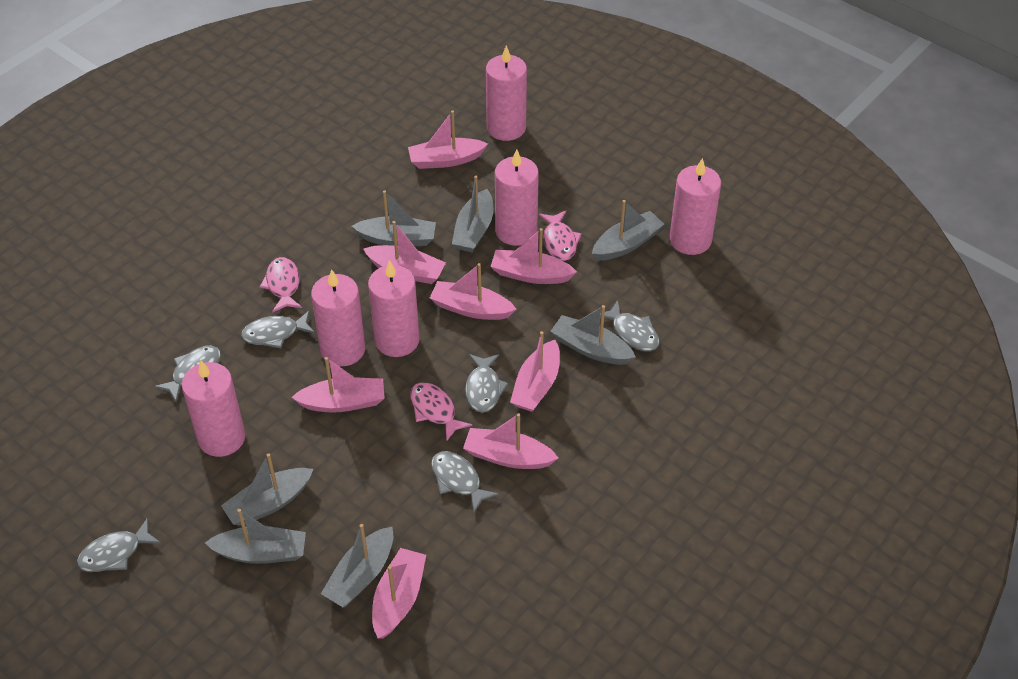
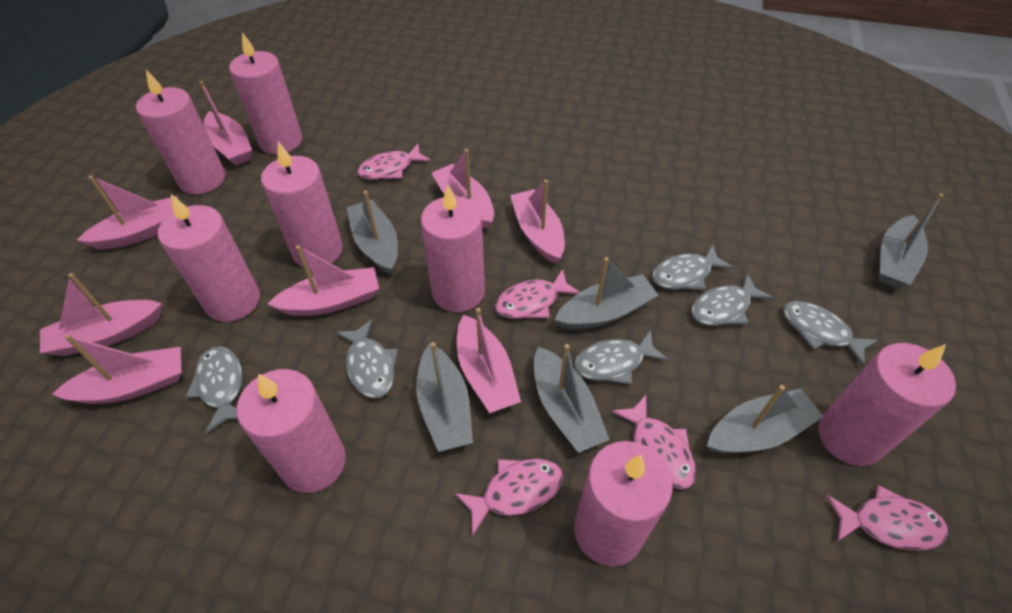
grey boat: 7 -> 6
pink candle: 6 -> 8
pink fish: 3 -> 5

